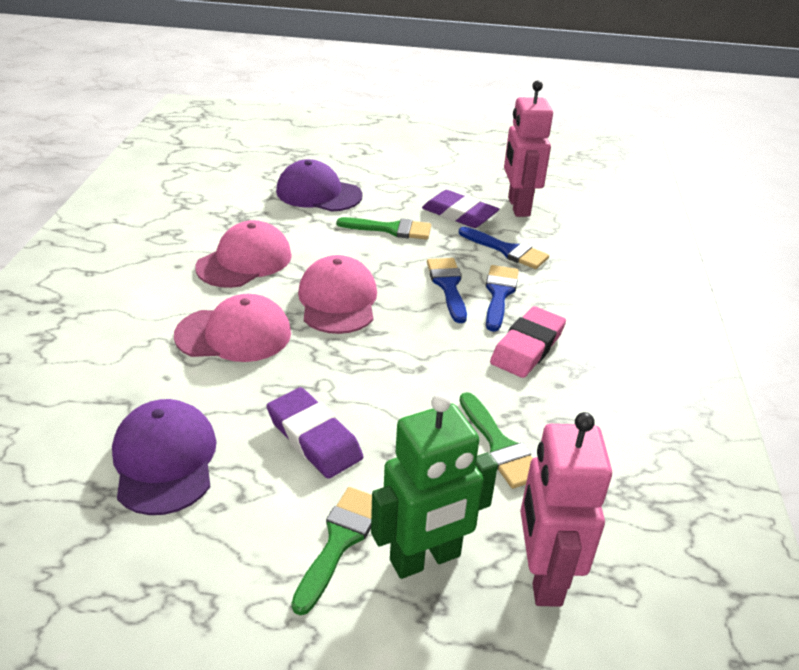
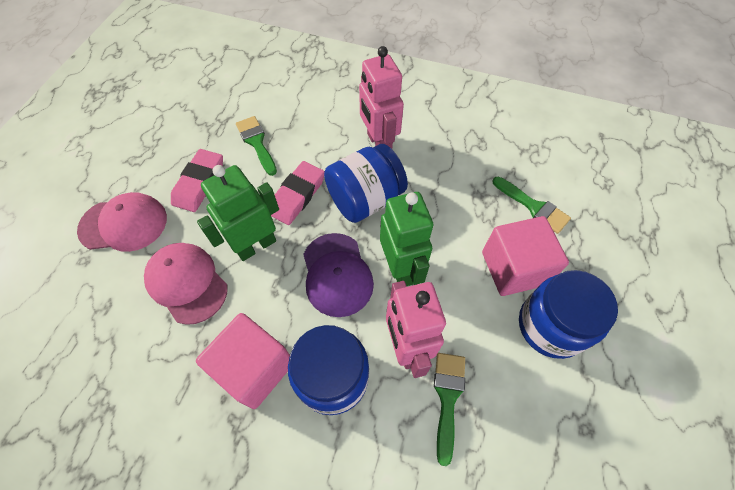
blue brush: 3 -> 0
blue jar: 0 -> 3
green robot: 1 -> 2
pink cap: 3 -> 2
pink cube: 0 -> 2
pink eraser: 1 -> 2
purple cap: 2 -> 1
purple eraser: 2 -> 0

